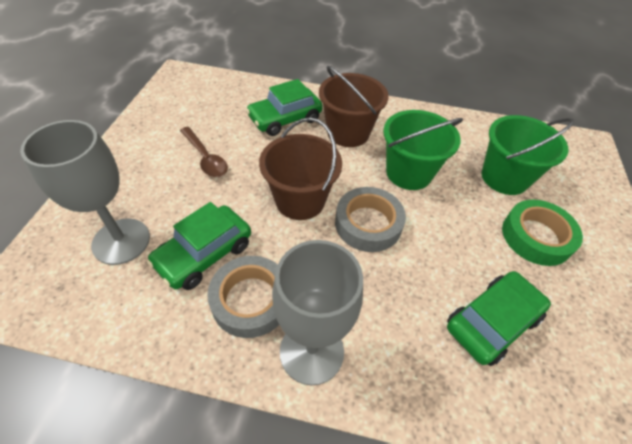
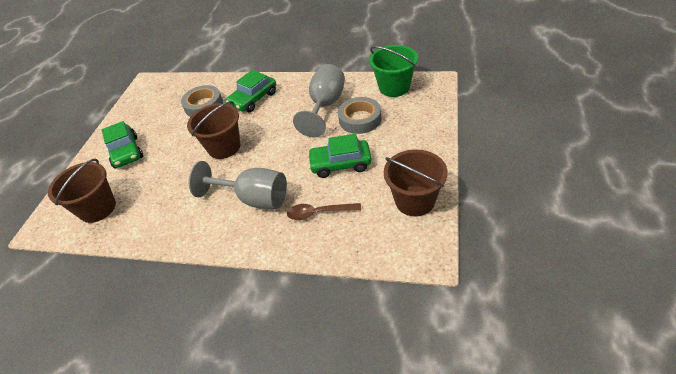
brown bucket: 2 -> 3
green bucket: 2 -> 1
green tape: 1 -> 0

